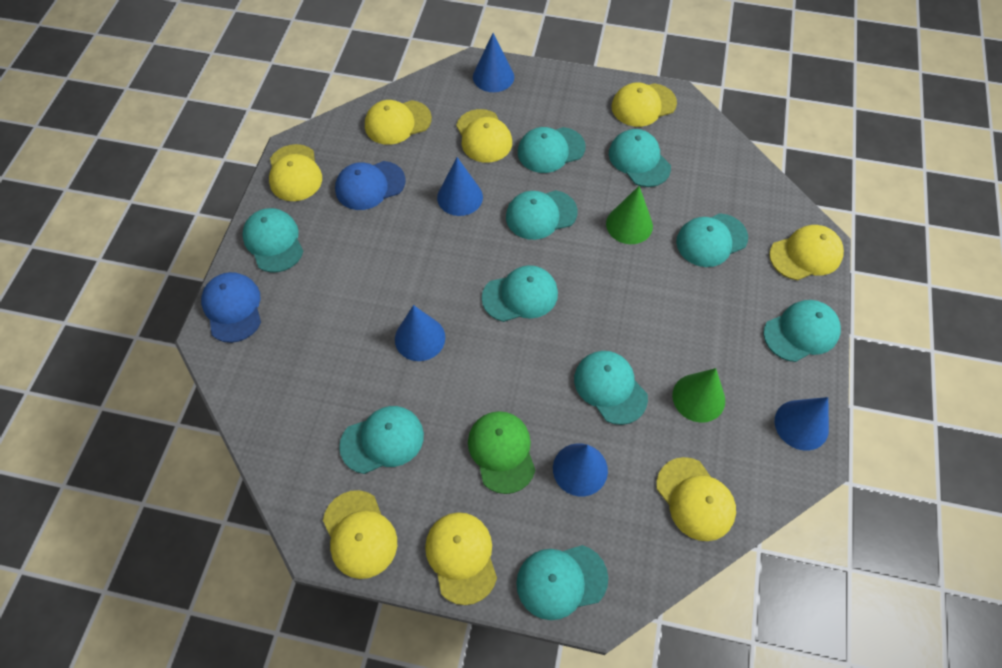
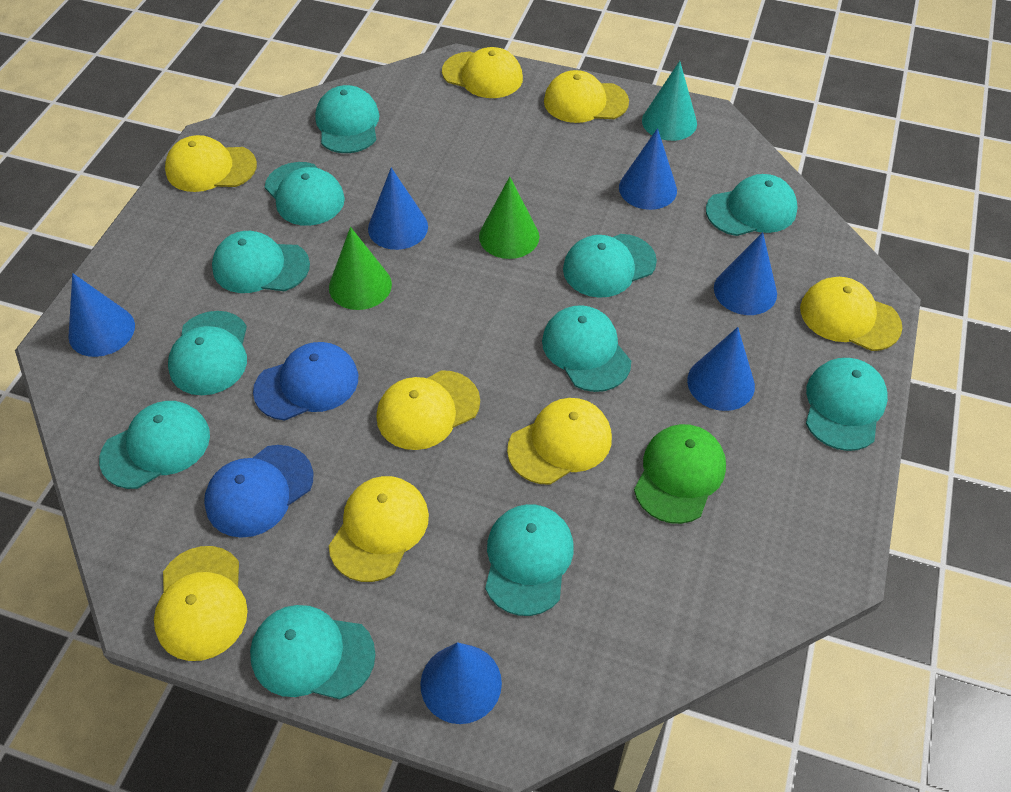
blue cone: 5 -> 6
turquoise cap: 10 -> 11
turquoise cone: 0 -> 1

